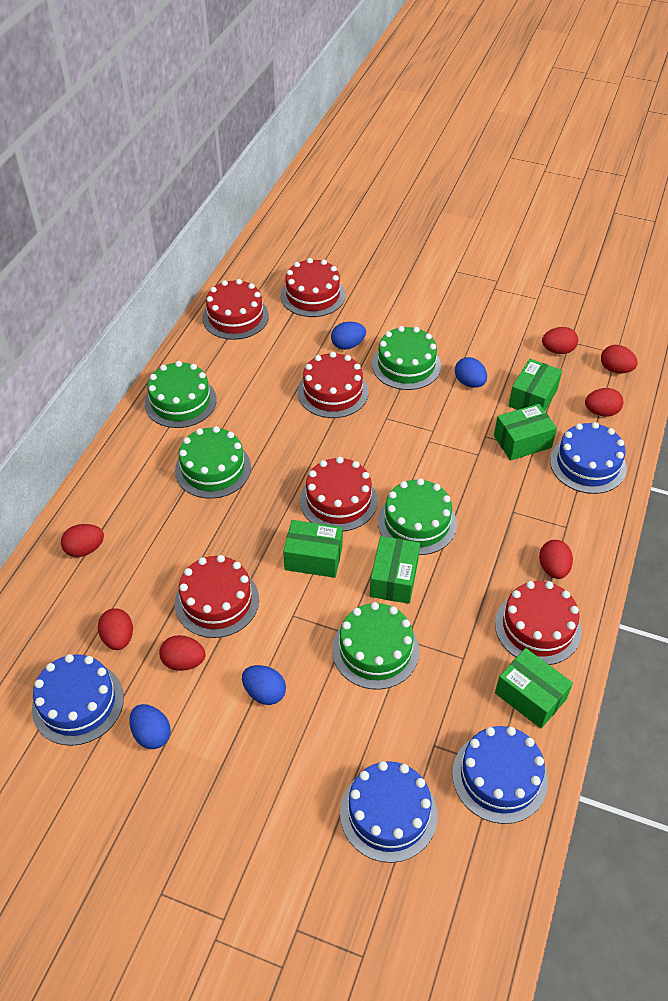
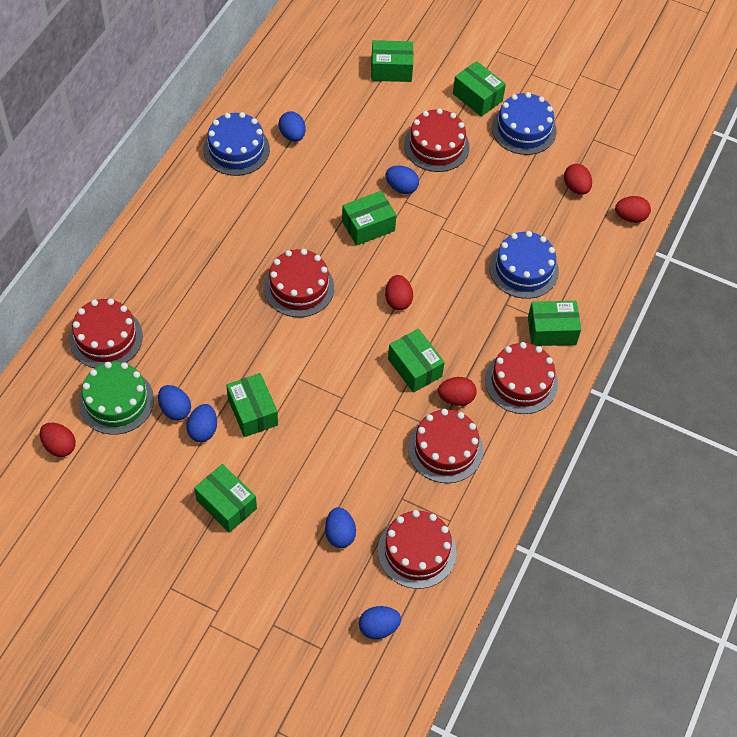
blue cake: 4 -> 3
blue egg: 4 -> 6
green box: 5 -> 7
green cake: 5 -> 1
red egg: 7 -> 5

